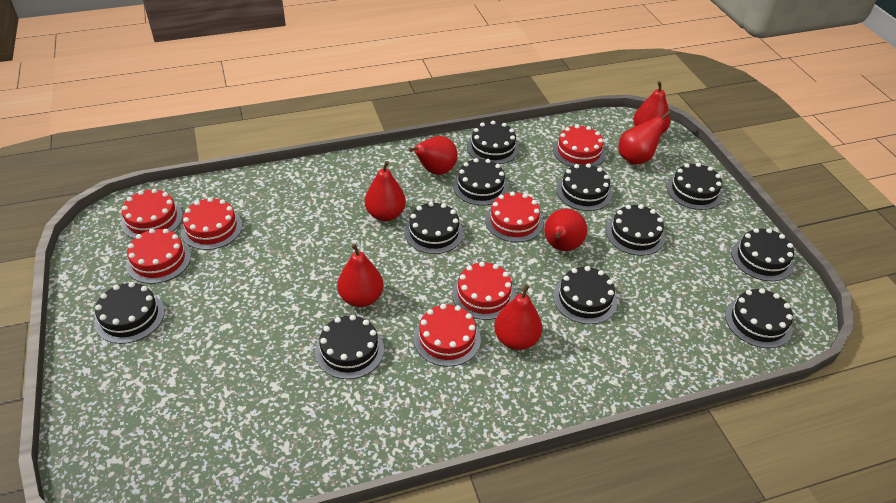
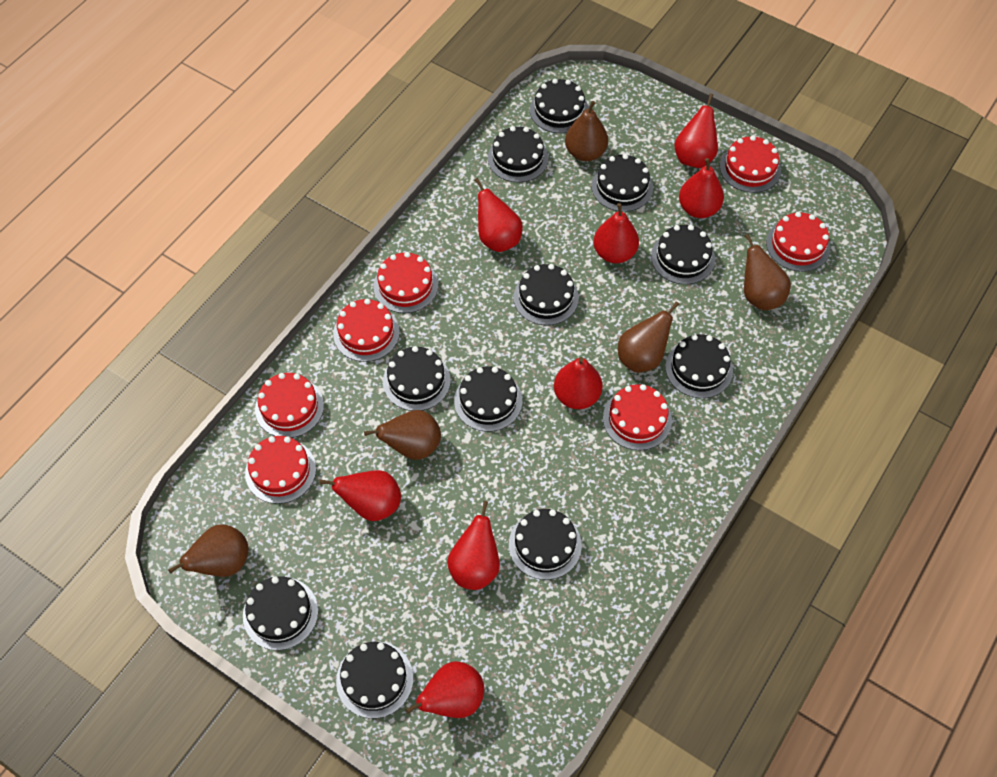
brown pear: 0 -> 5
red pear: 7 -> 8

